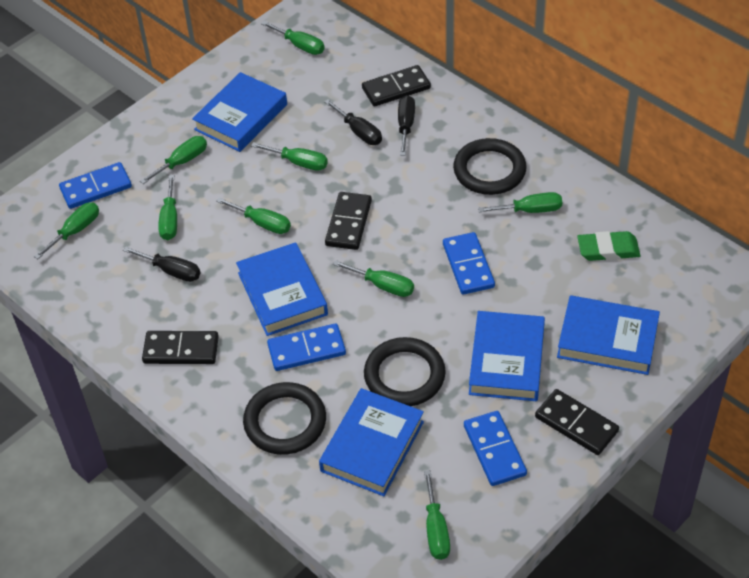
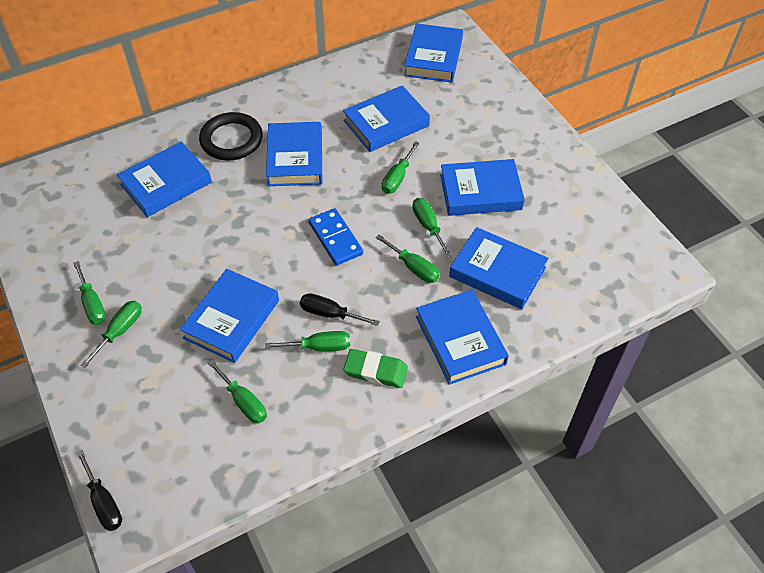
black domino: 4 -> 0
black ring: 3 -> 1
black screwdriver: 3 -> 2
blue book: 5 -> 8
blue domino: 4 -> 1
green screwdriver: 9 -> 7

